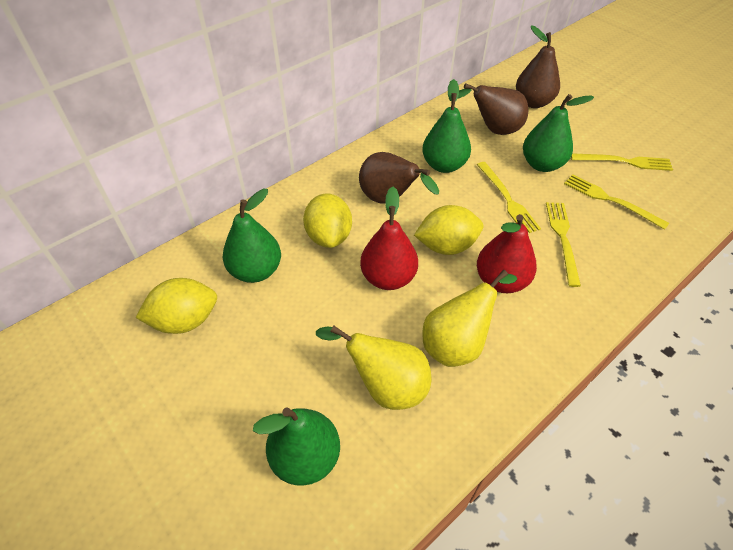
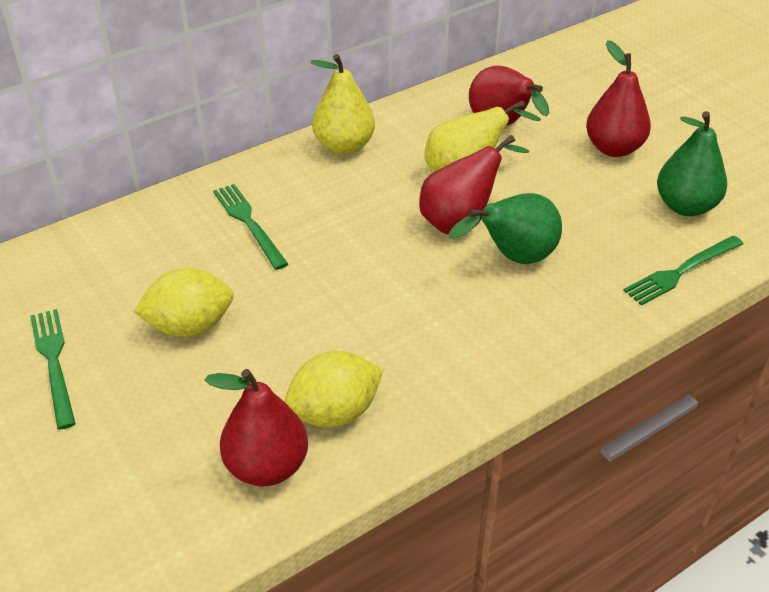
brown pear: 3 -> 0
green fork: 0 -> 3
green pear: 4 -> 2
red pear: 2 -> 4
yellow fork: 4 -> 0
yellow lemon: 3 -> 2

